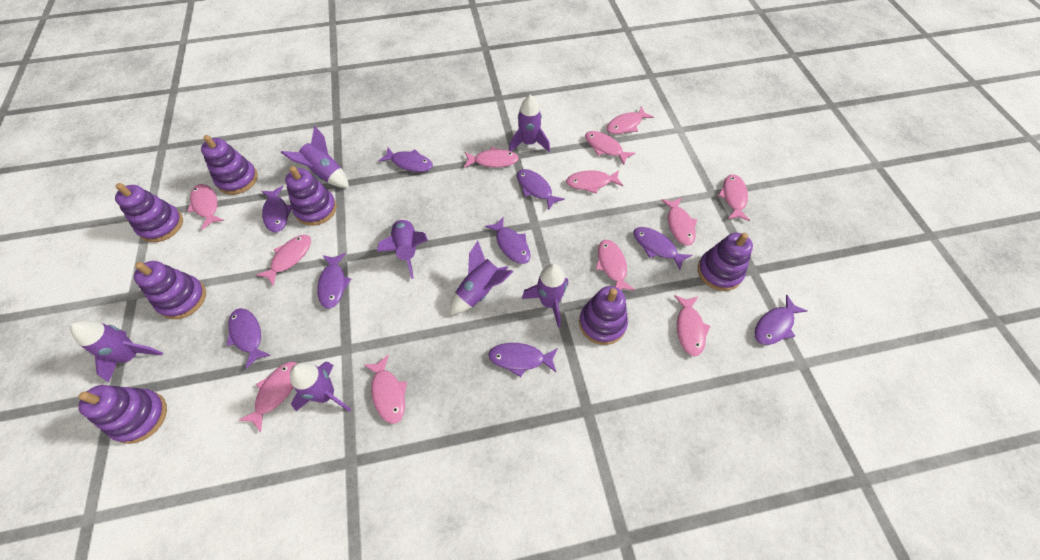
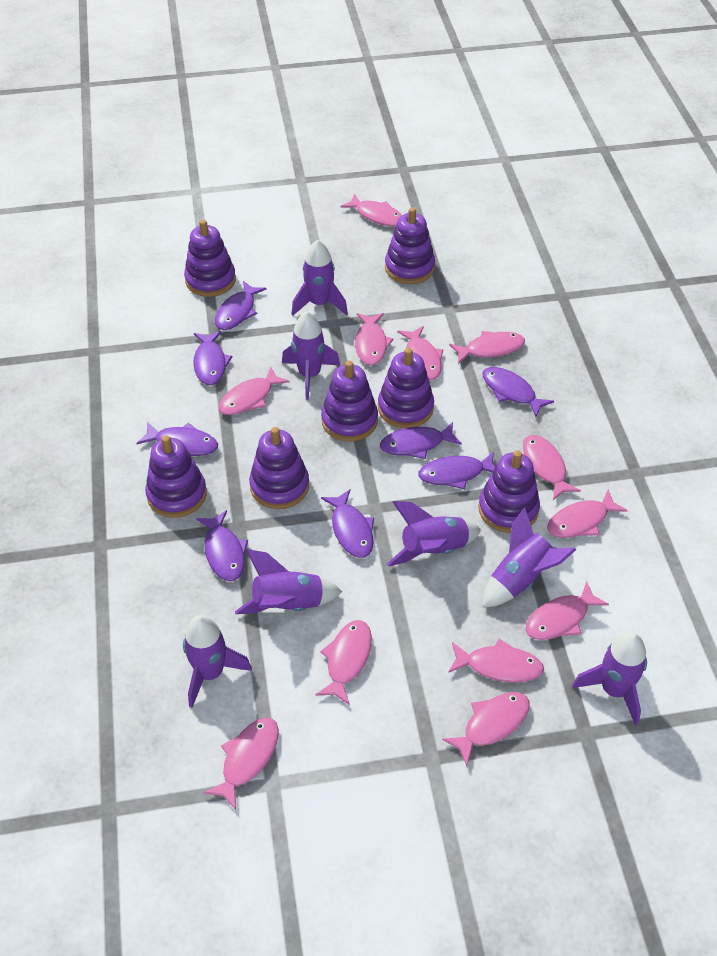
purple fish: 9 -> 8

